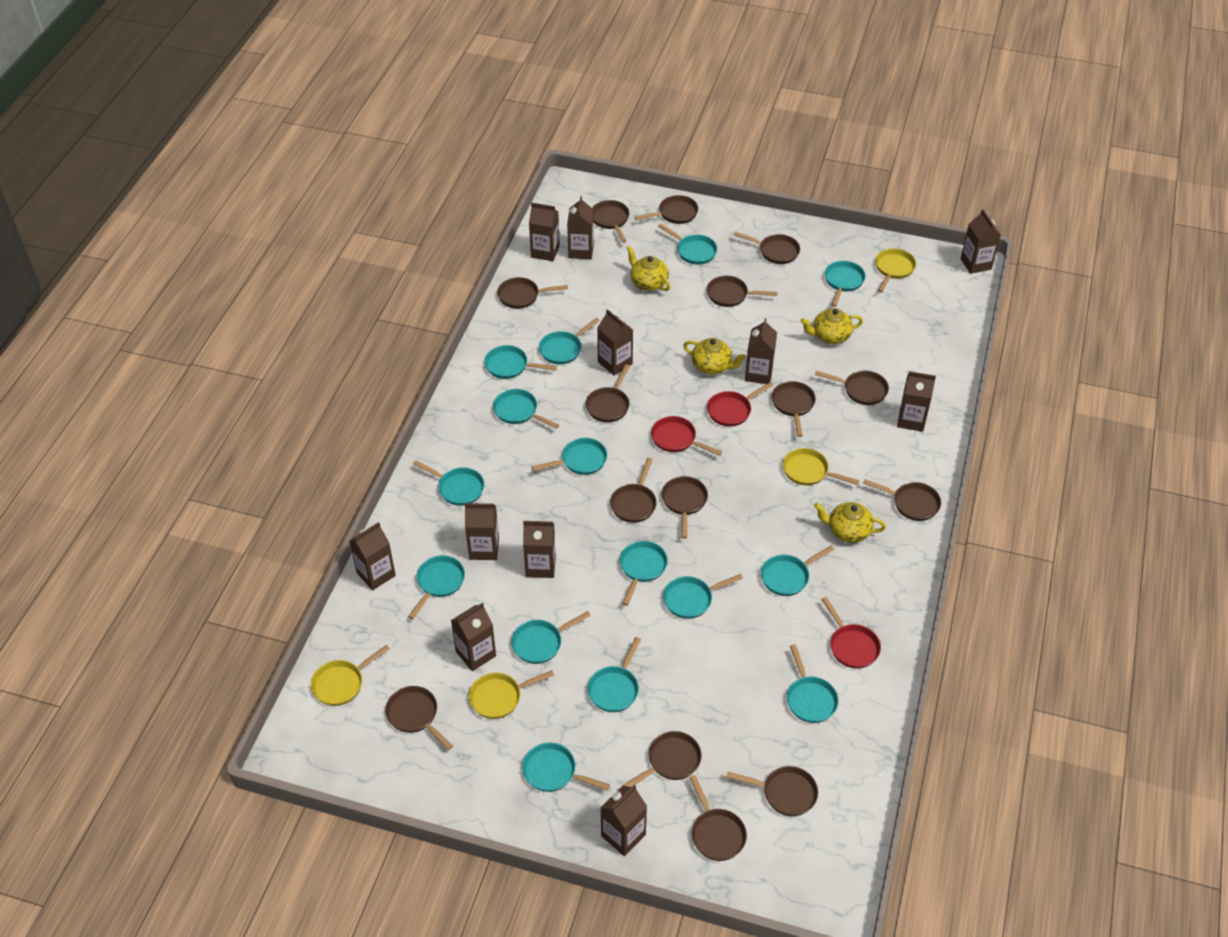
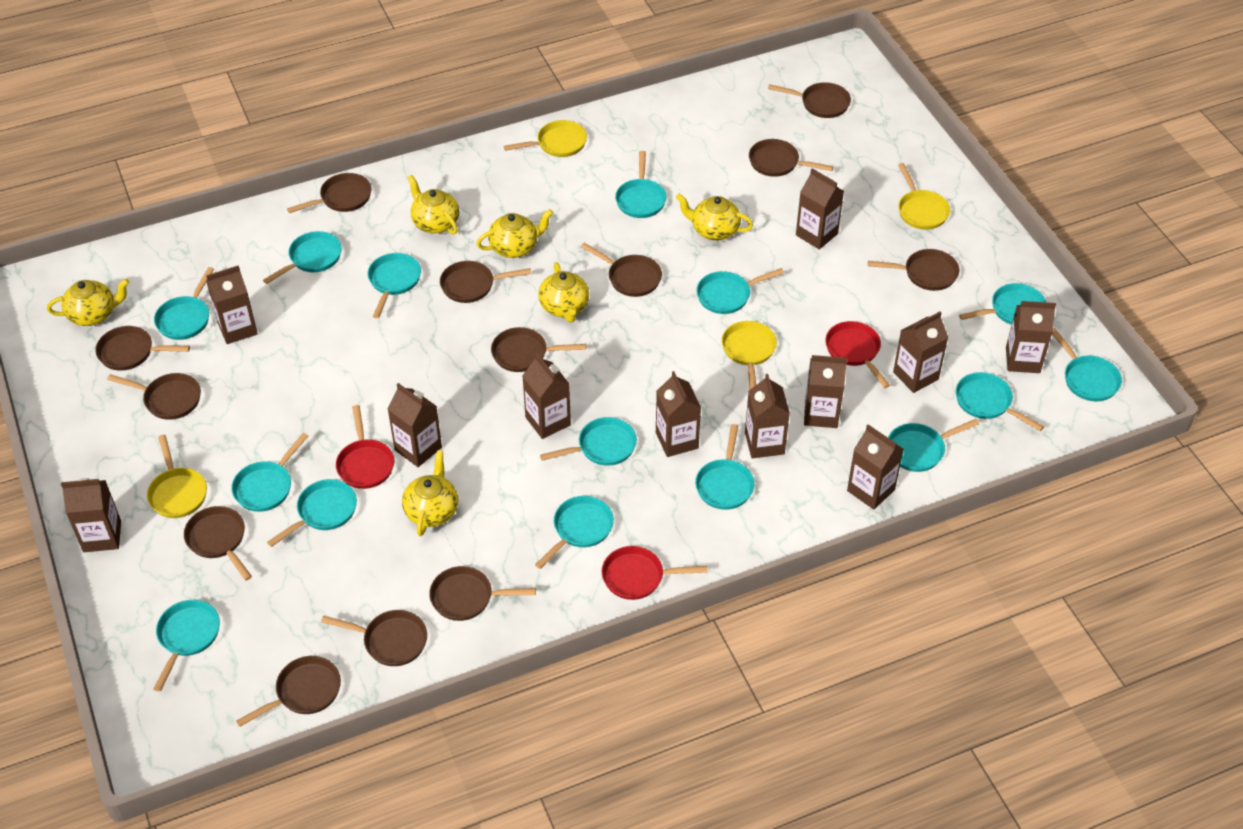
brown pan: 15 -> 13
yellow teapot: 4 -> 6

